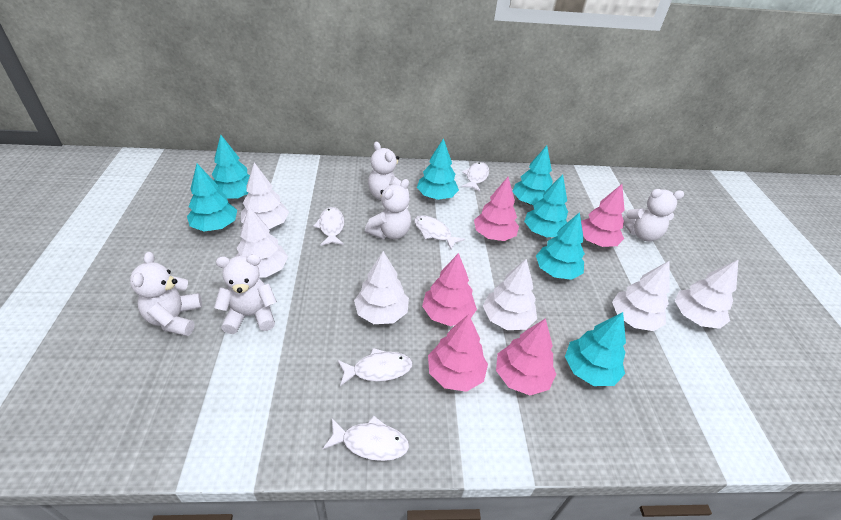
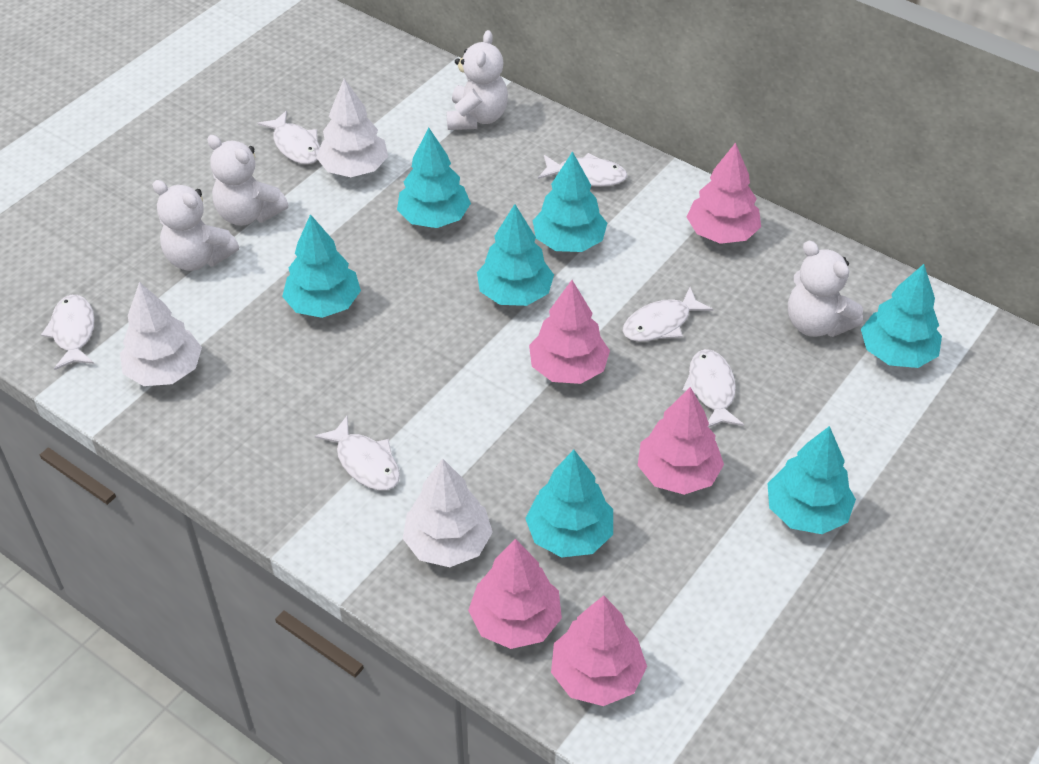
white fish: 5 -> 6
white teddy bear: 5 -> 4
white tree: 6 -> 3

